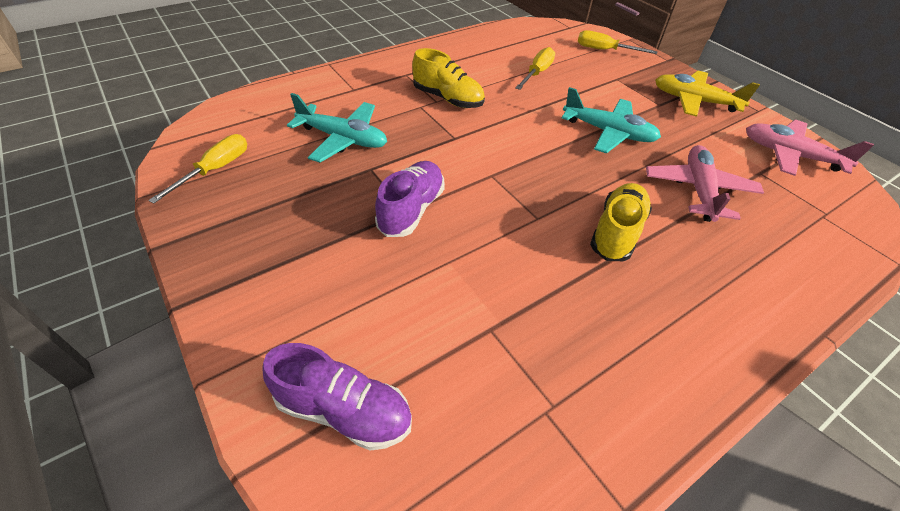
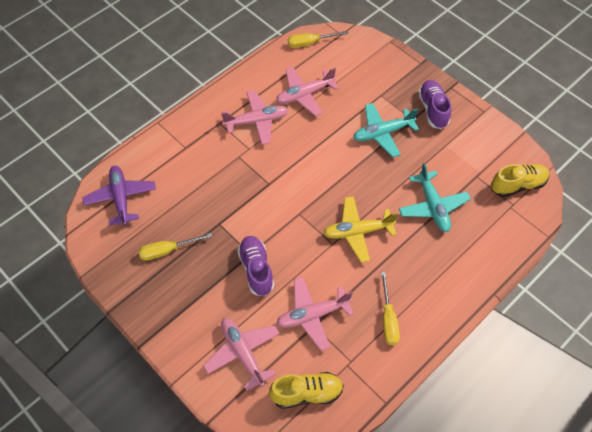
pink plane: 2 -> 4
purple plane: 0 -> 1

